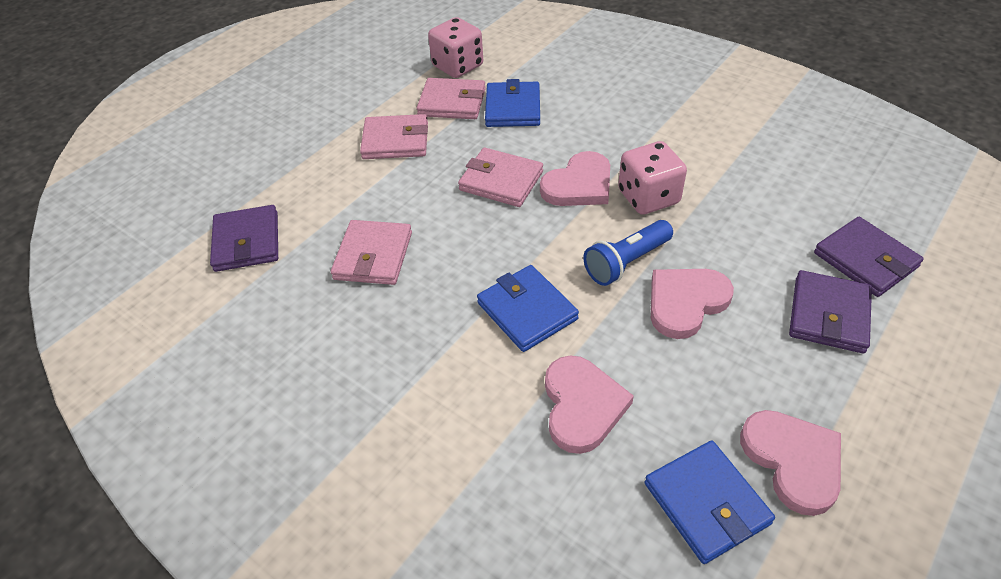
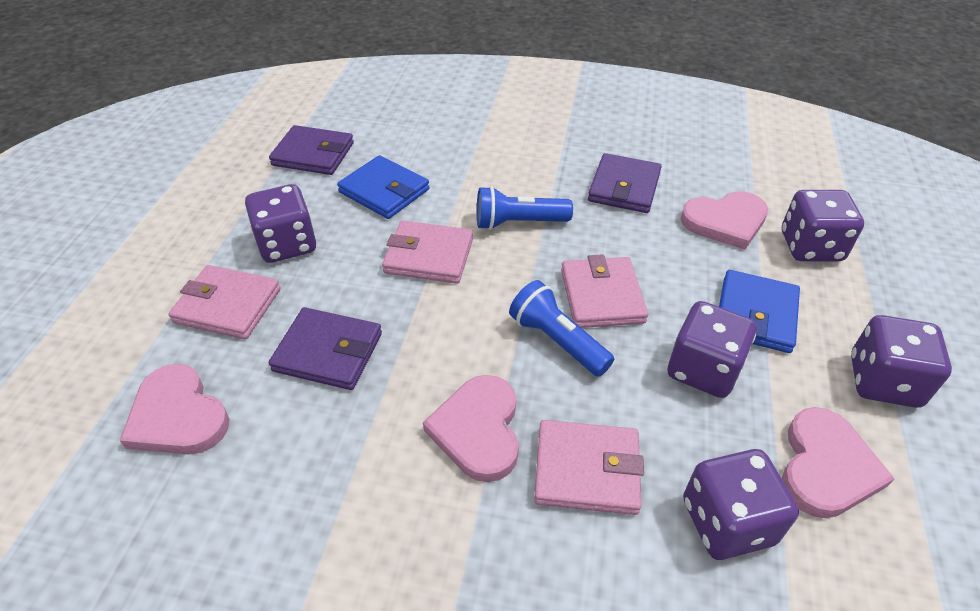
blue flashlight: 1 -> 2
blue wallet: 3 -> 2
pink dice: 2 -> 0
purple dice: 0 -> 5

